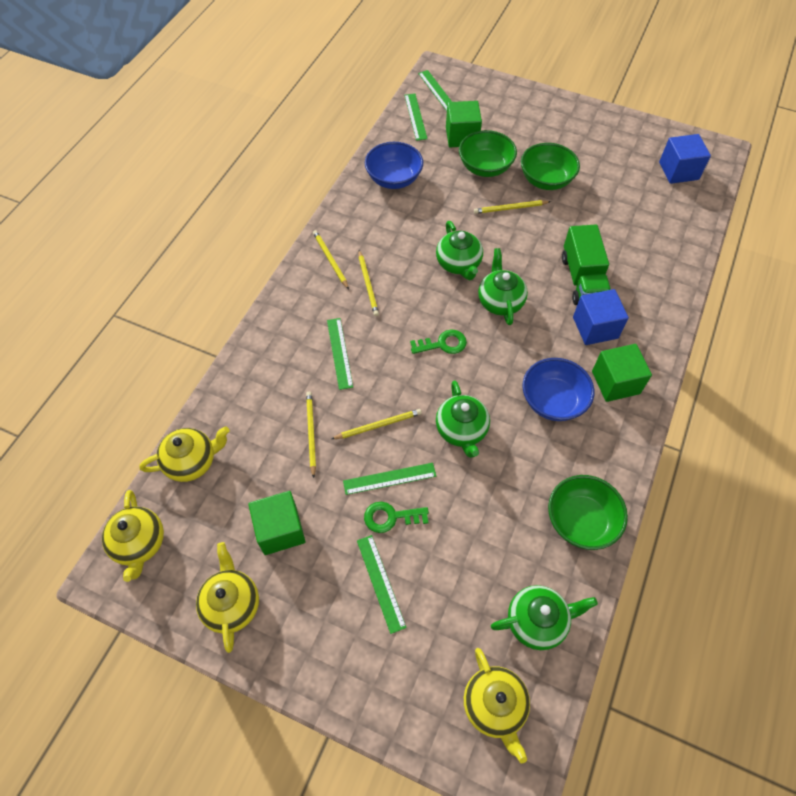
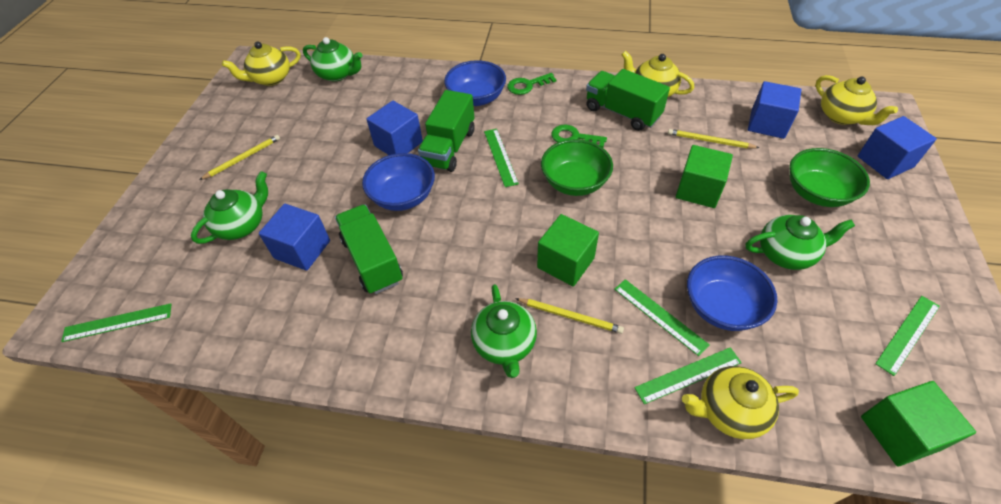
blue bowl: 2 -> 3
blue cube: 2 -> 4
green bowl: 3 -> 2
green truck: 1 -> 3
yellow pencil: 5 -> 3

